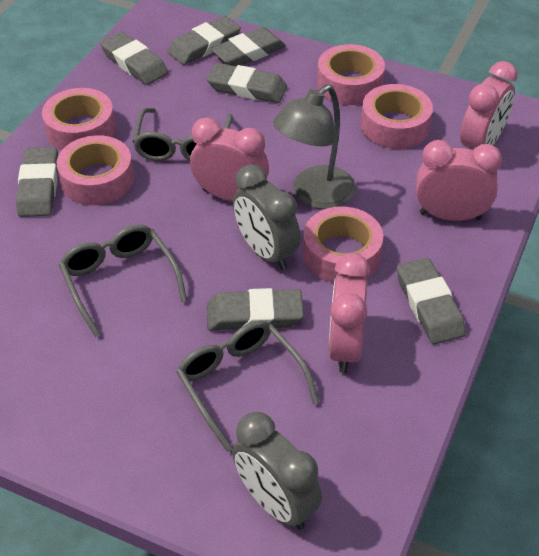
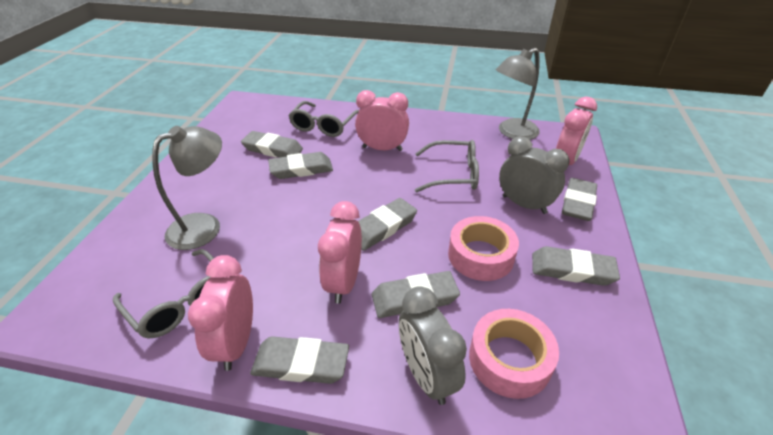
grey lamp: 1 -> 2
pink tape: 5 -> 2

